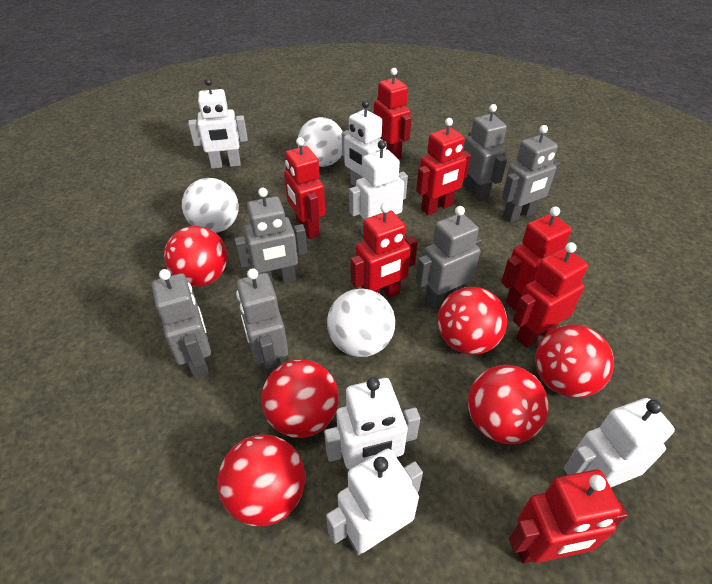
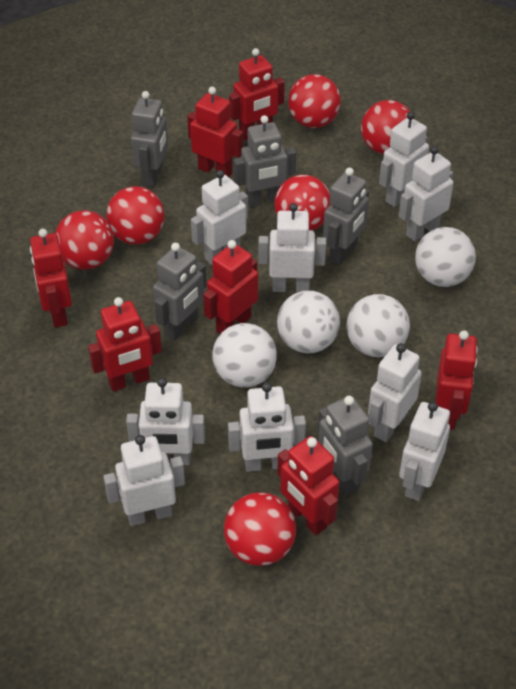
grey robot: 6 -> 5
white ball: 3 -> 4
white robot: 6 -> 9

